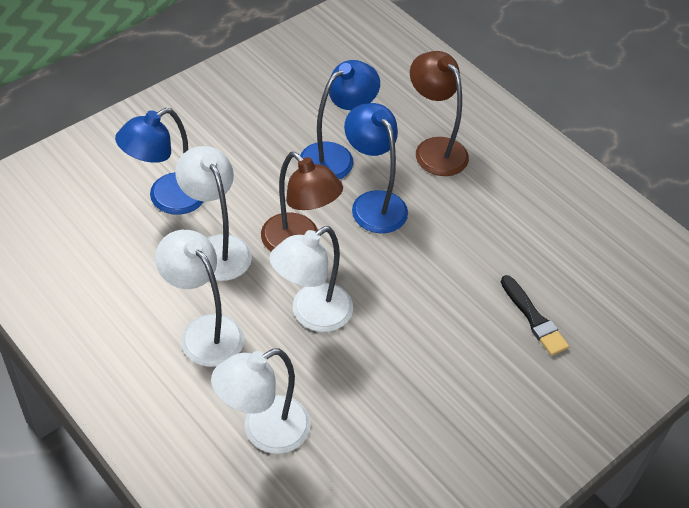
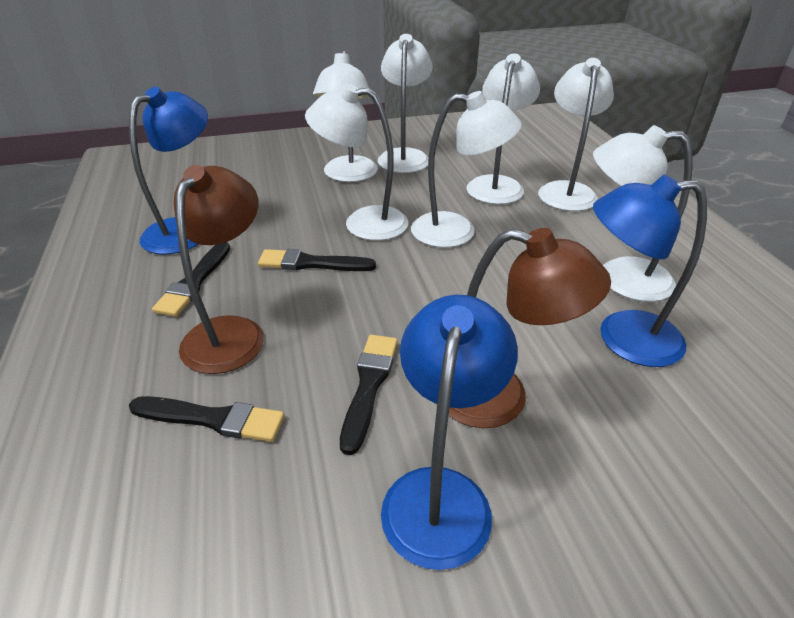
black brush: 1 -> 4
white lamp: 4 -> 7

